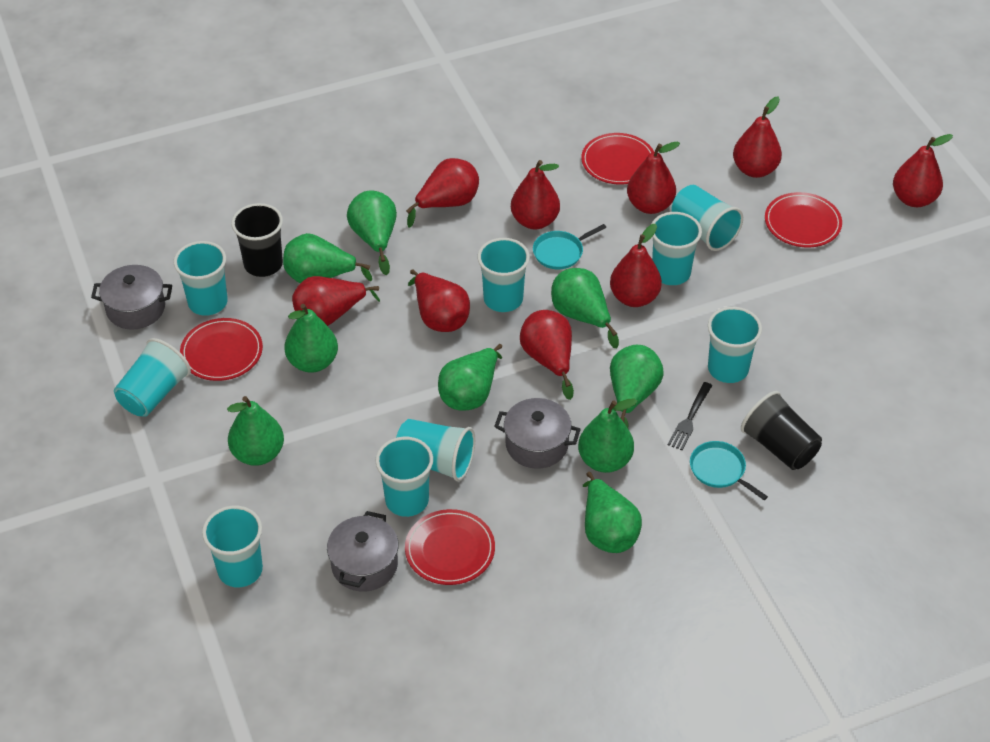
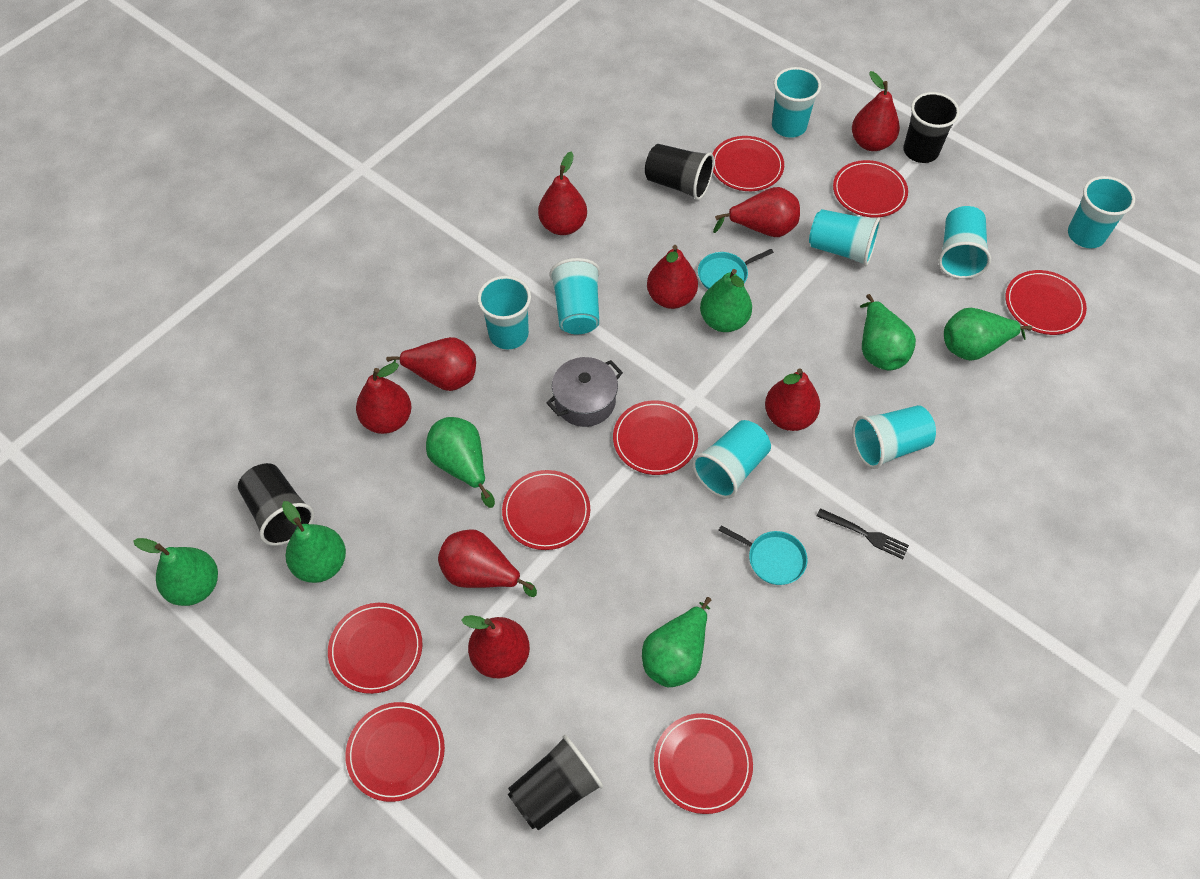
black cup: 2 -> 4
green pear: 9 -> 7
grey pot: 3 -> 1
red plate: 4 -> 8
turquoise cup: 9 -> 8

